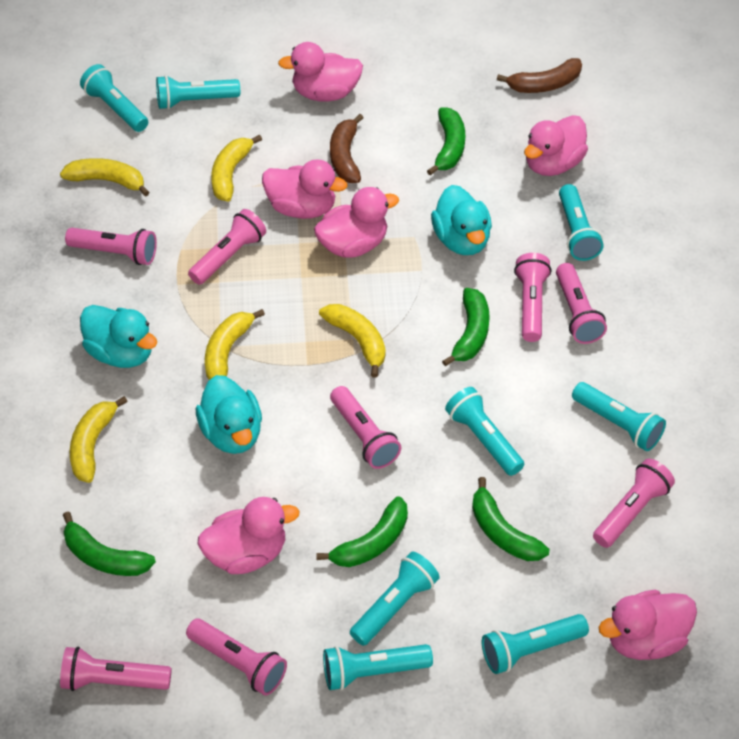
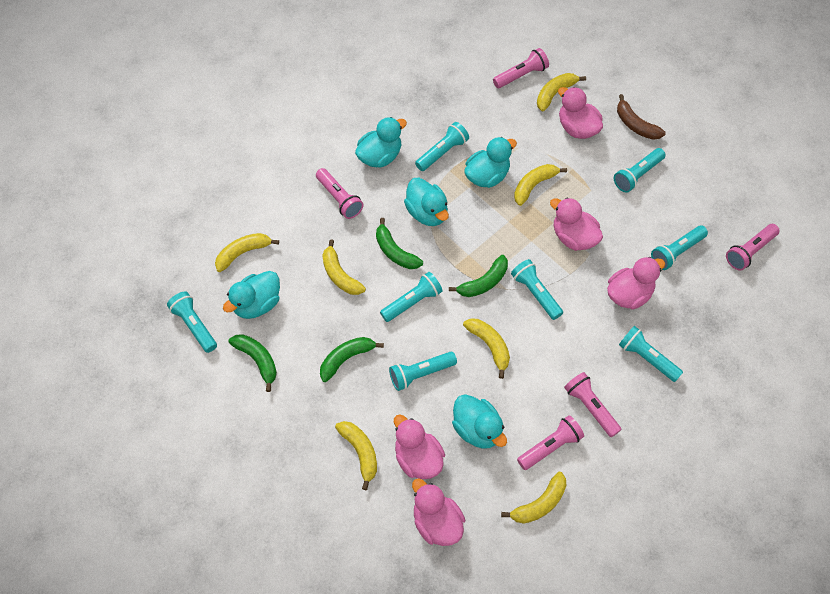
brown banana: 2 -> 1
green banana: 5 -> 4
pink duck: 6 -> 5
pink flashlight: 8 -> 5
turquoise duck: 3 -> 5
yellow banana: 5 -> 7

